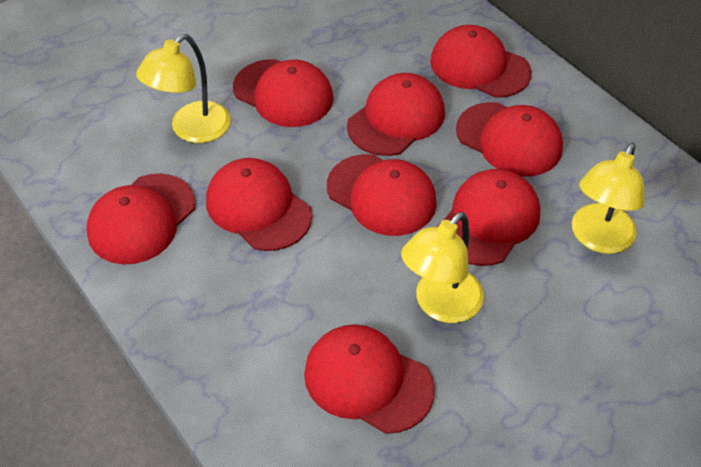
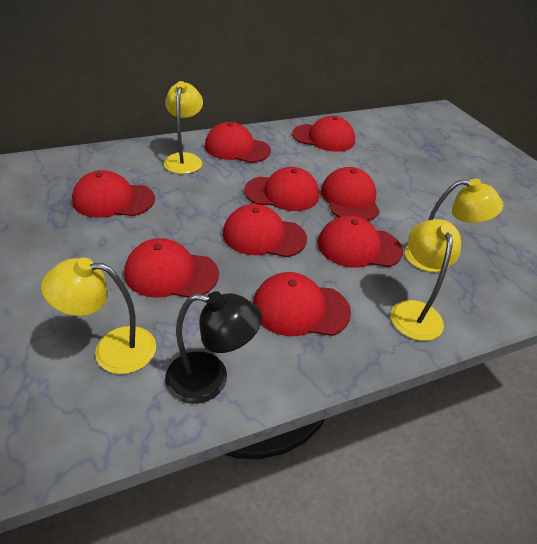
black lamp: 0 -> 1
yellow lamp: 3 -> 4

